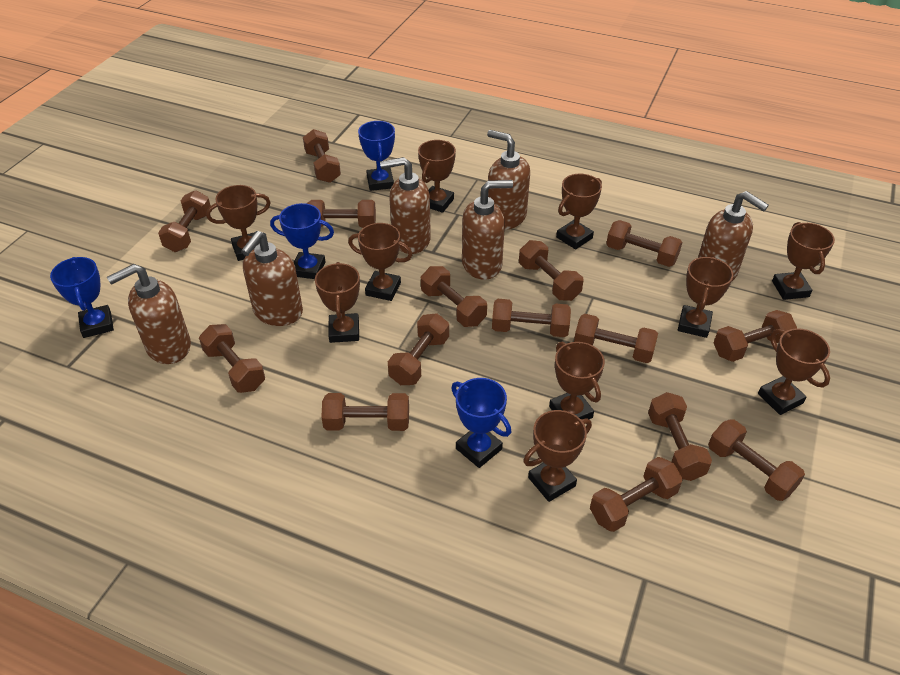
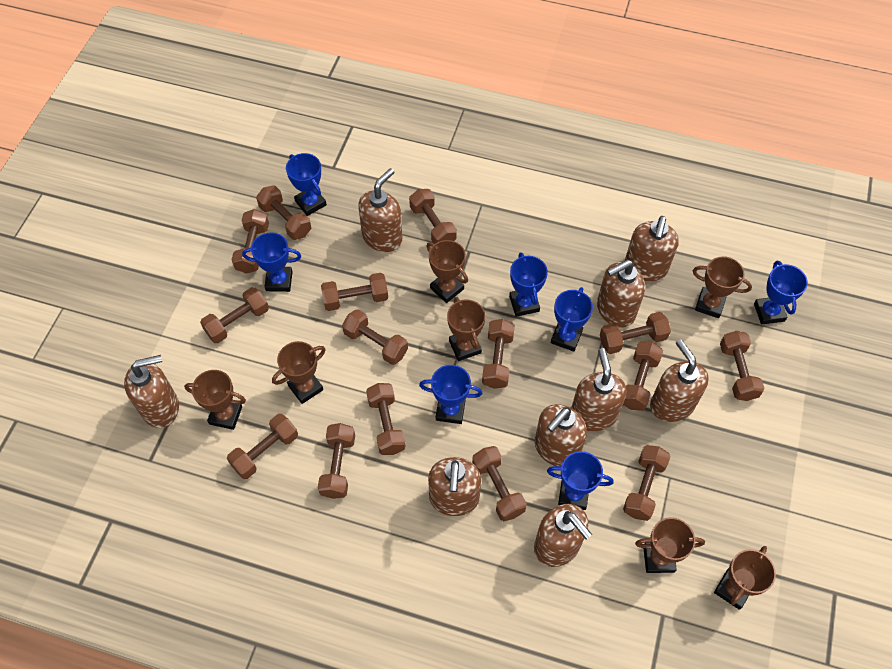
blue trophy: 4 -> 7
brown soap dispenser: 6 -> 9
brown trophy: 10 -> 7

